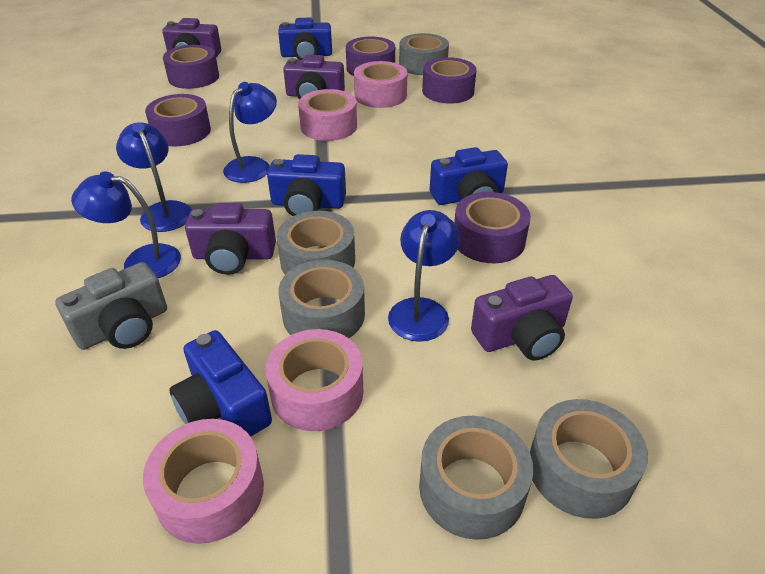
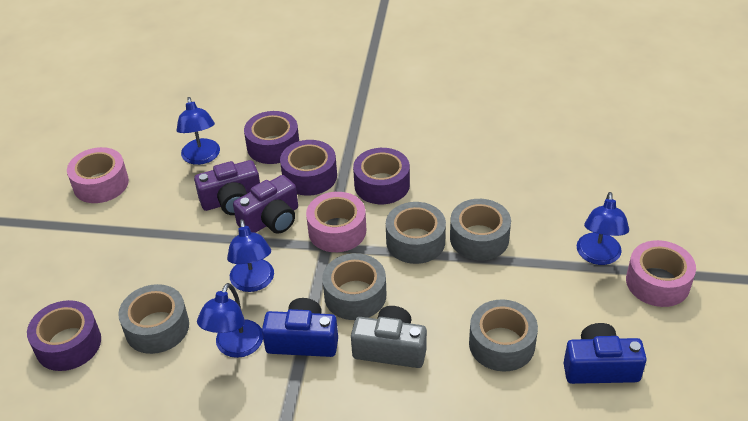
blue camera: 4 -> 2
pink tape: 4 -> 3
purple camera: 4 -> 2
purple tape: 5 -> 4

